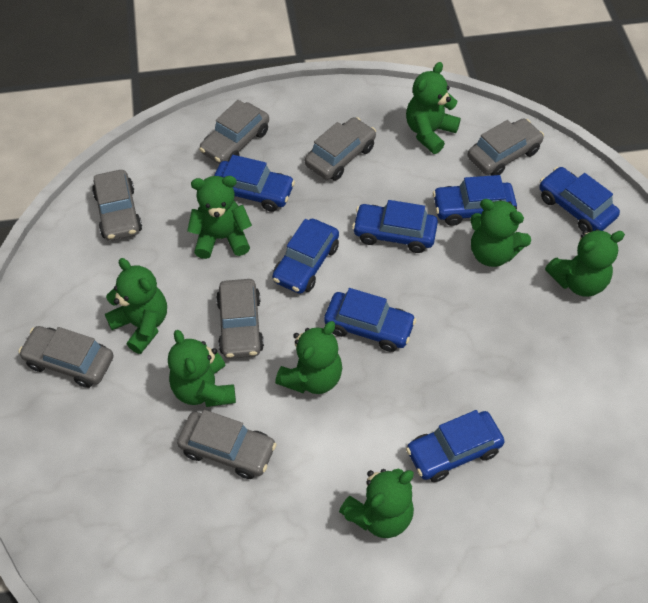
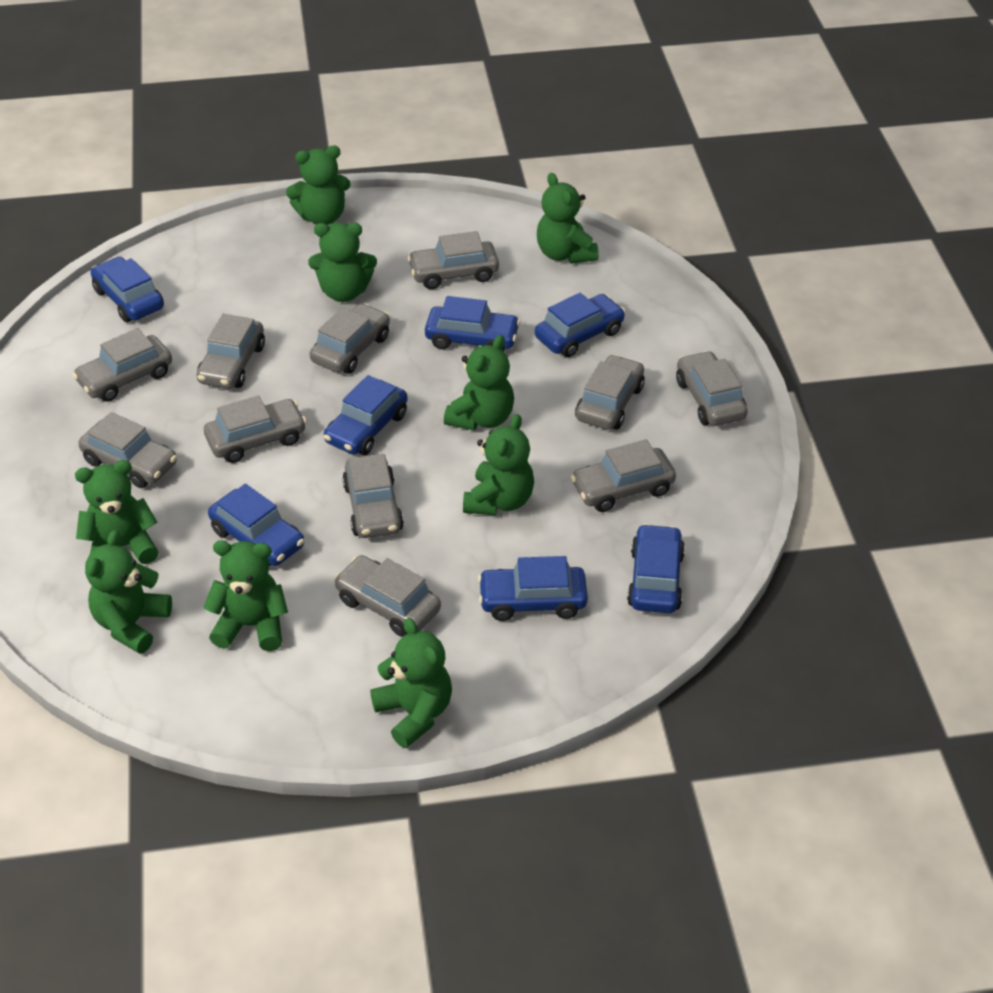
green teddy bear: 8 -> 9
grey car: 7 -> 11

